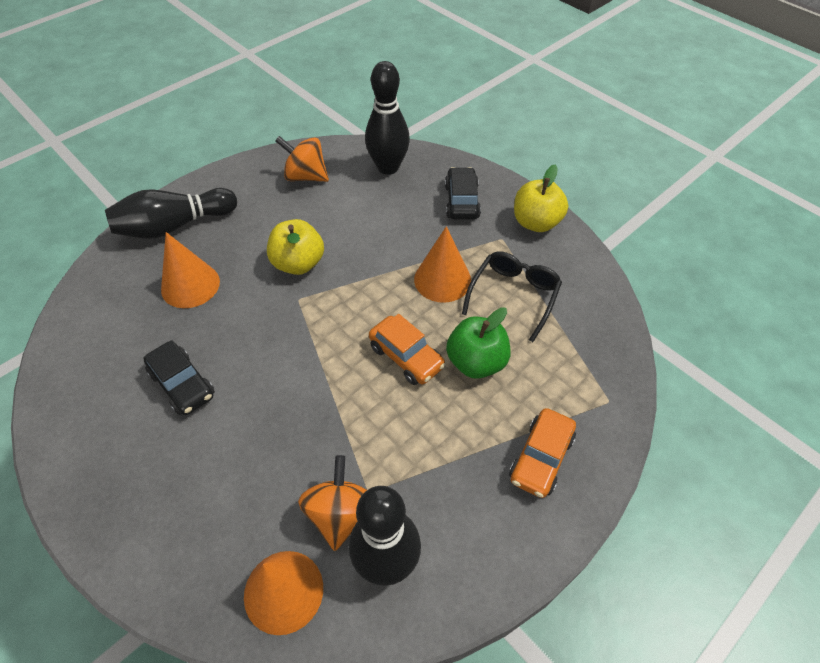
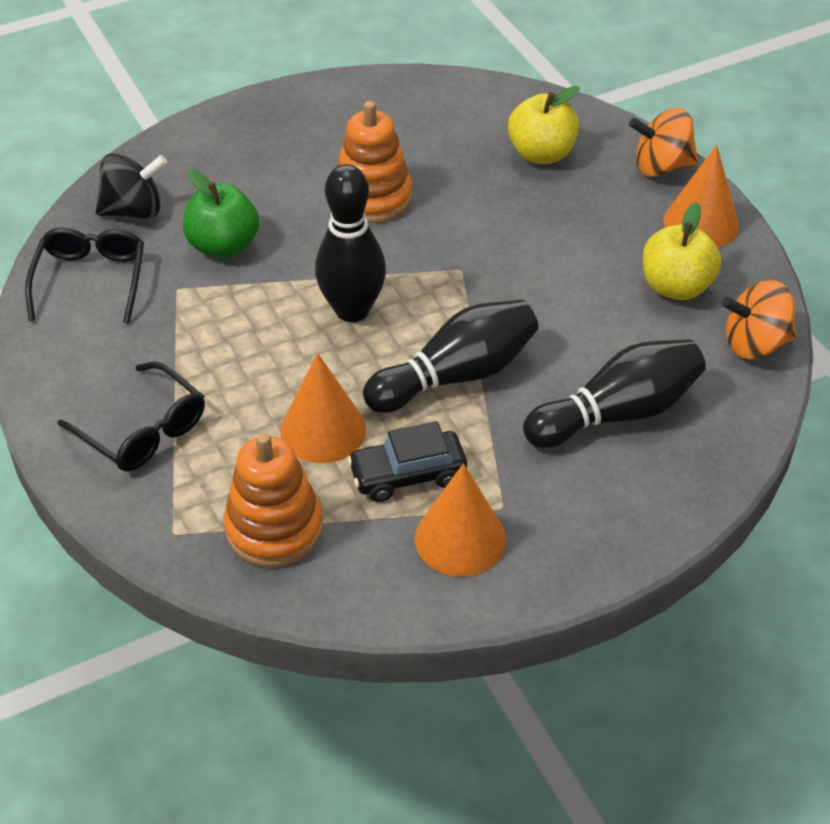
black car: 2 -> 1
black glasses: 1 -> 2
black spinning top: 0 -> 1
orange car: 2 -> 0
orange stacking toy: 0 -> 2

